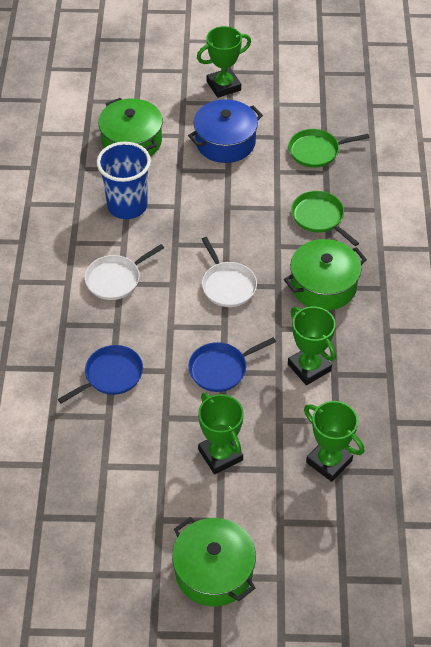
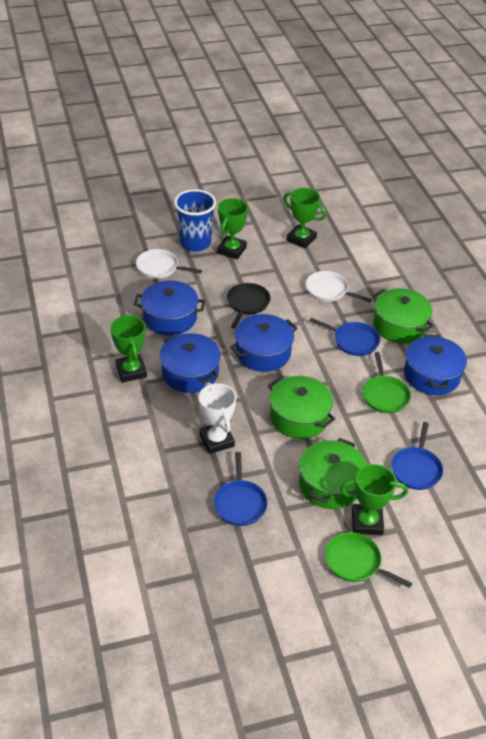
black pan: 0 -> 1
blue pan: 2 -> 3
blue pot: 1 -> 4
white trophy: 0 -> 1

